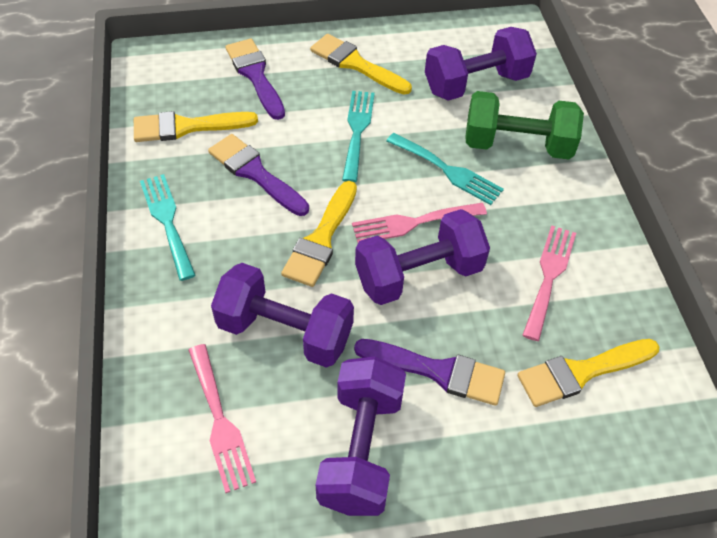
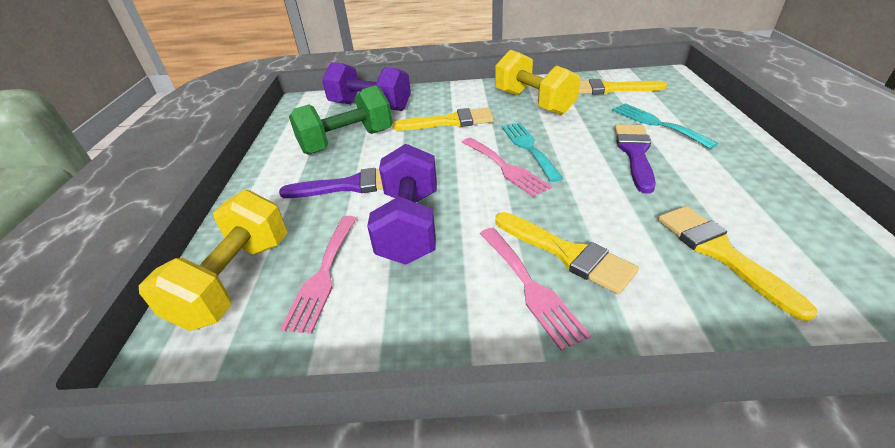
purple brush: 3 -> 2
purple dumbbell: 4 -> 2
turquoise fork: 3 -> 2
yellow dumbbell: 0 -> 2

